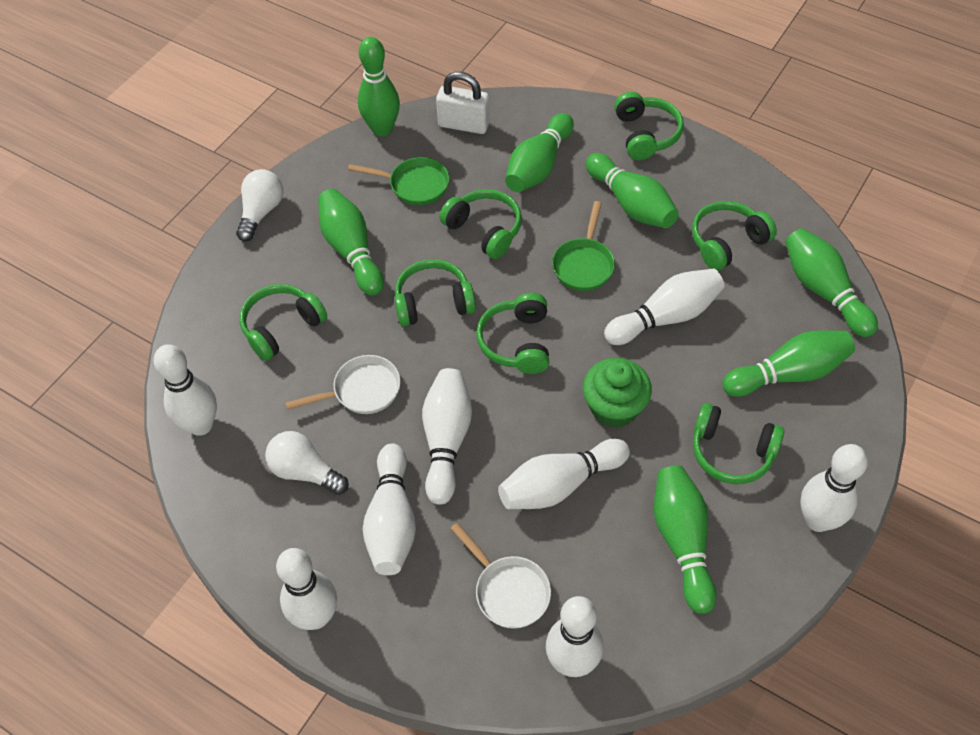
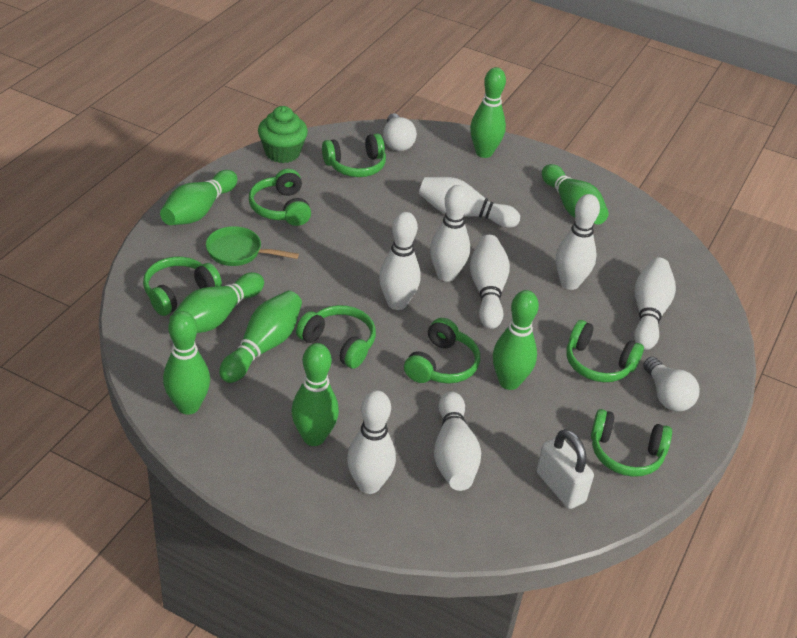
green bowling pin: 7 -> 8
green pan: 2 -> 1
white pan: 2 -> 0

